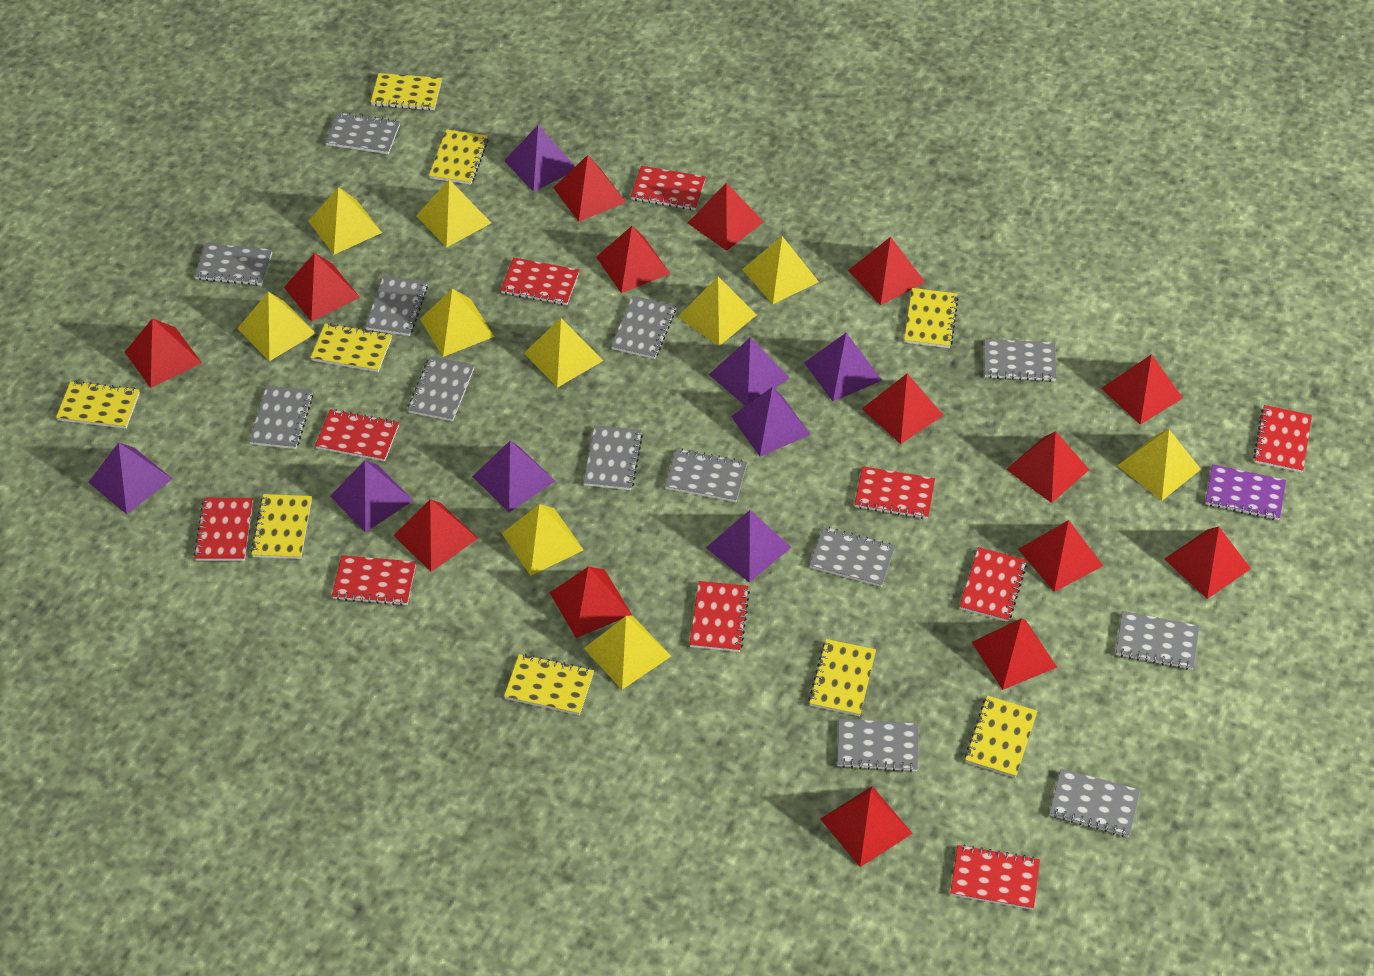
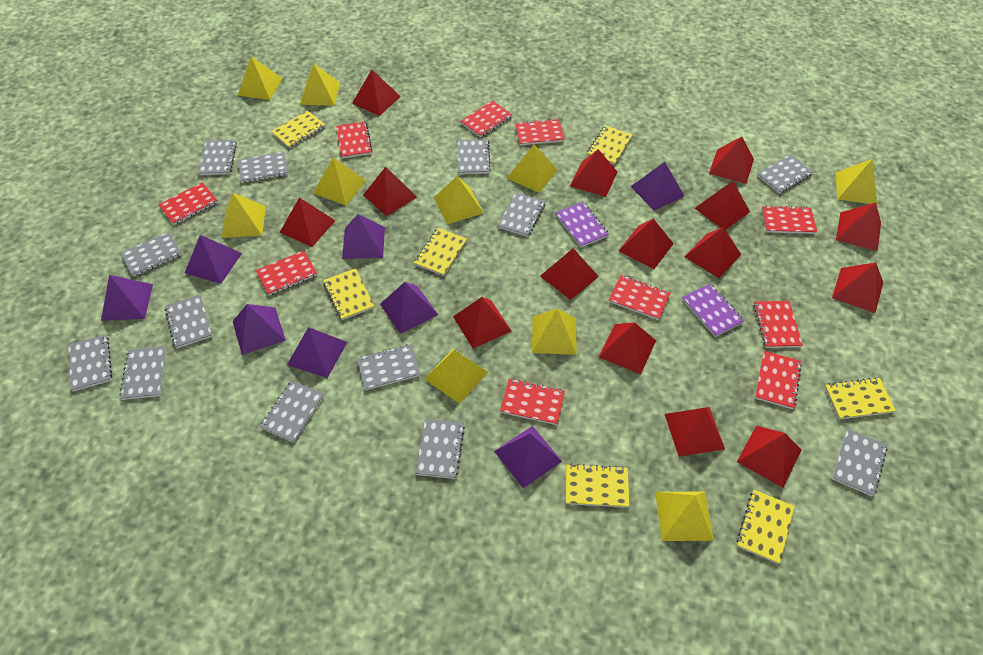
purple notebook: 1 -> 2
yellow notebook: 9 -> 7

